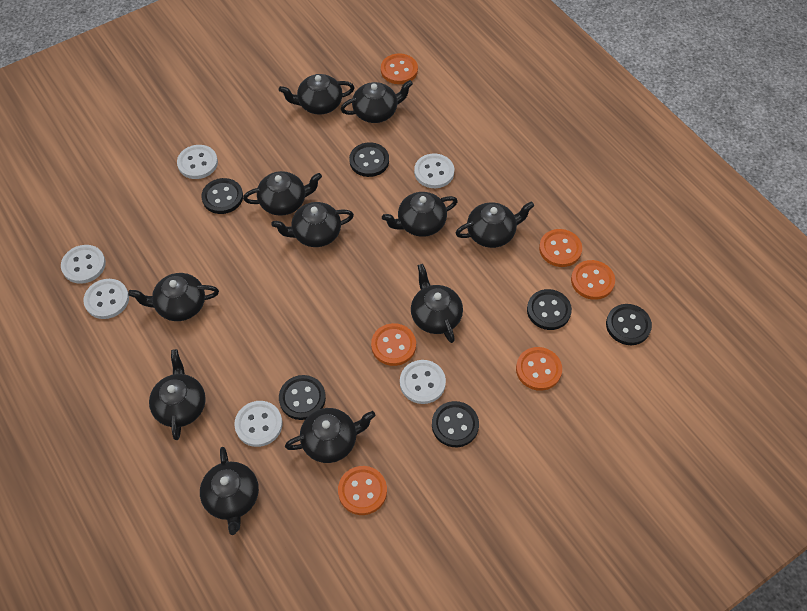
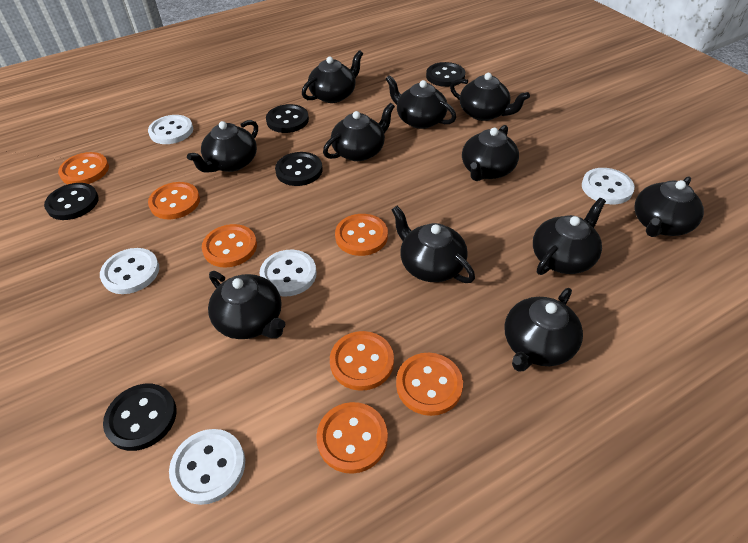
black button: 6 -> 5
orange button: 6 -> 7
white button: 6 -> 5

